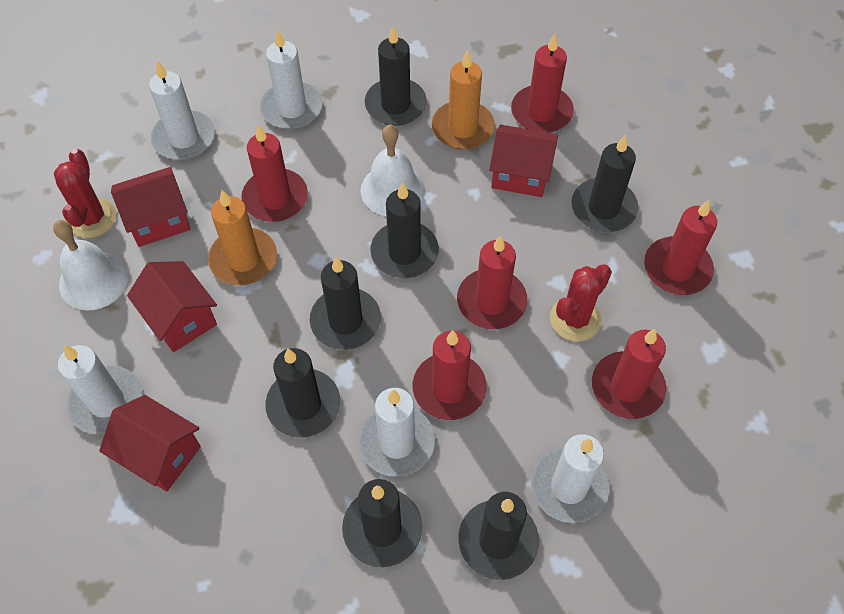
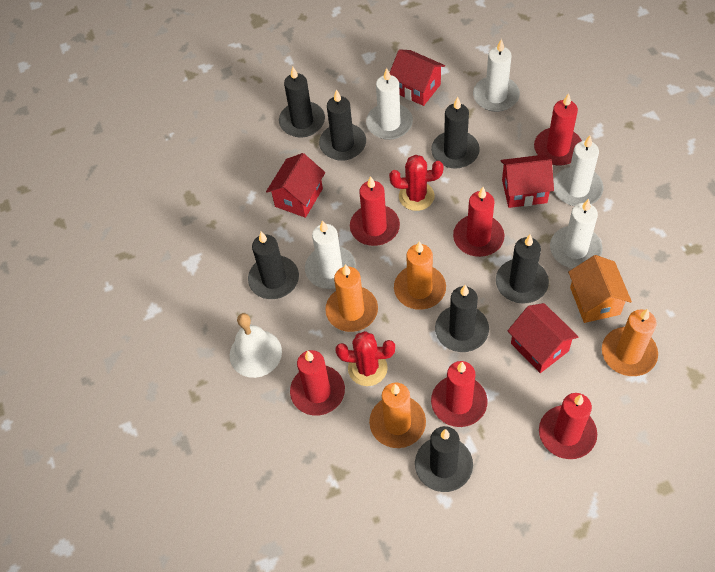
orange candle: 2 -> 4
orange house: 0 -> 1
white bell: 2 -> 1

